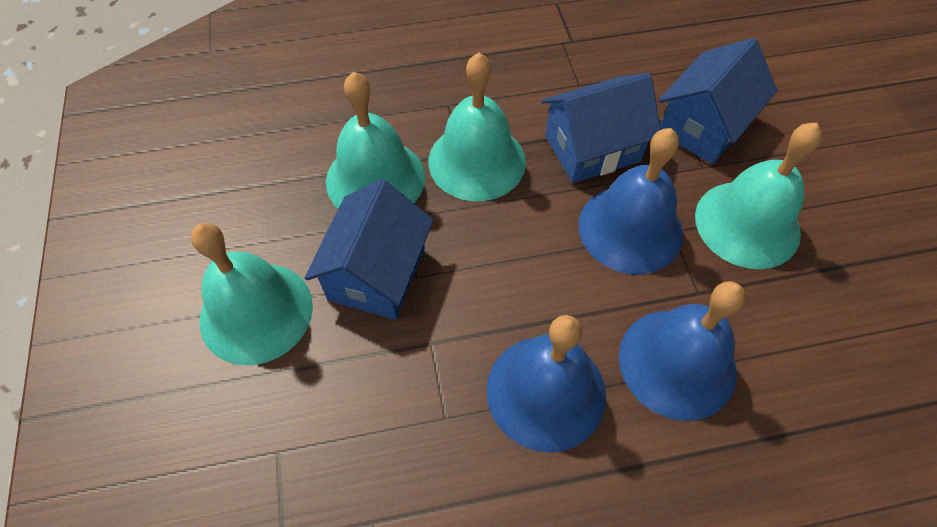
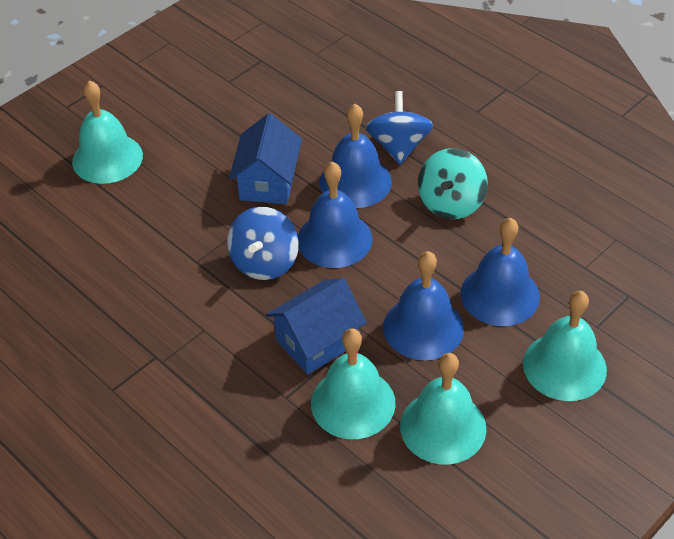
blue bell: 3 -> 4
blue house: 3 -> 2
blue spinning top: 0 -> 2
turquoise spinning top: 0 -> 1

